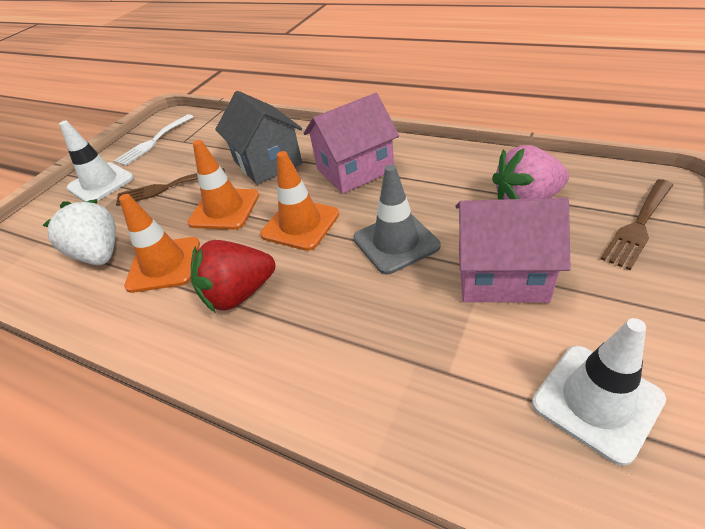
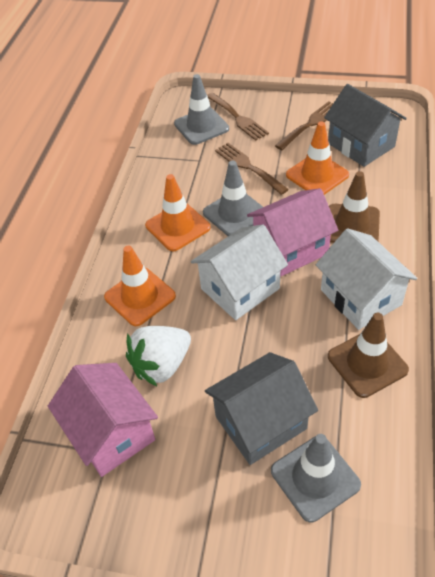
brown fork: 2 -> 3
brown traffic cone: 0 -> 2
grey house: 1 -> 2
grey traffic cone: 1 -> 3
pink strawberry: 1 -> 0
red strawberry: 1 -> 0
white fork: 1 -> 0
white house: 0 -> 2
white traffic cone: 2 -> 0

